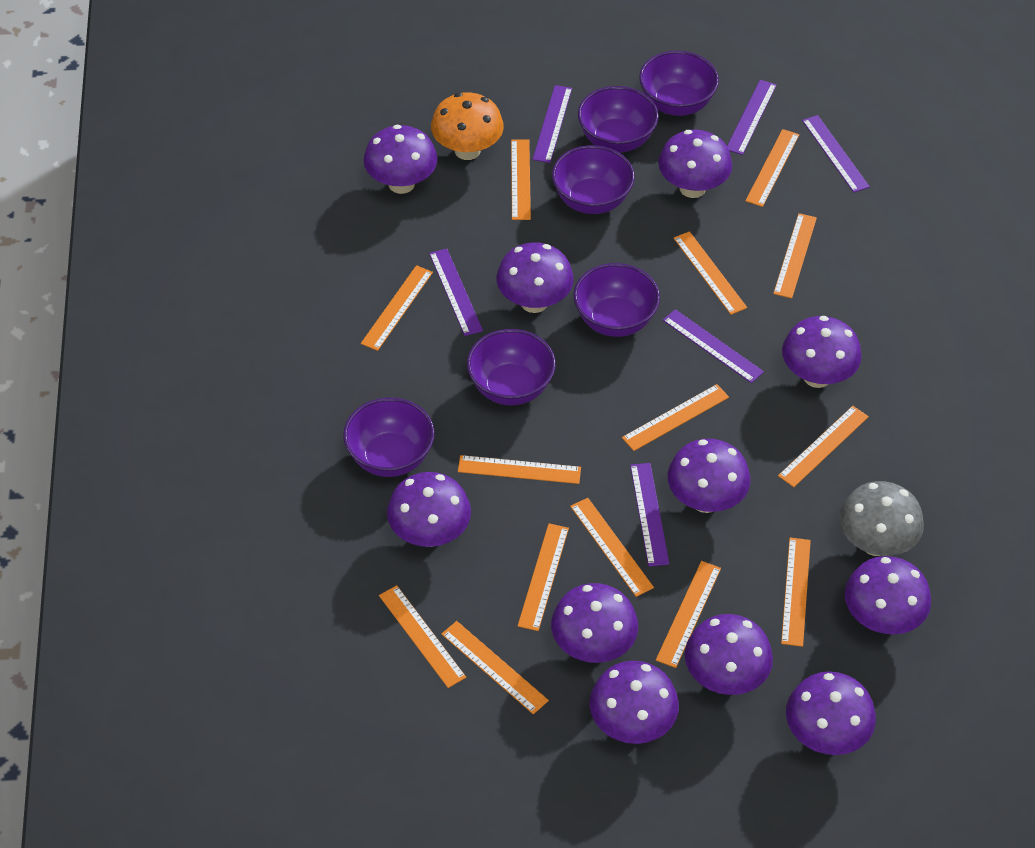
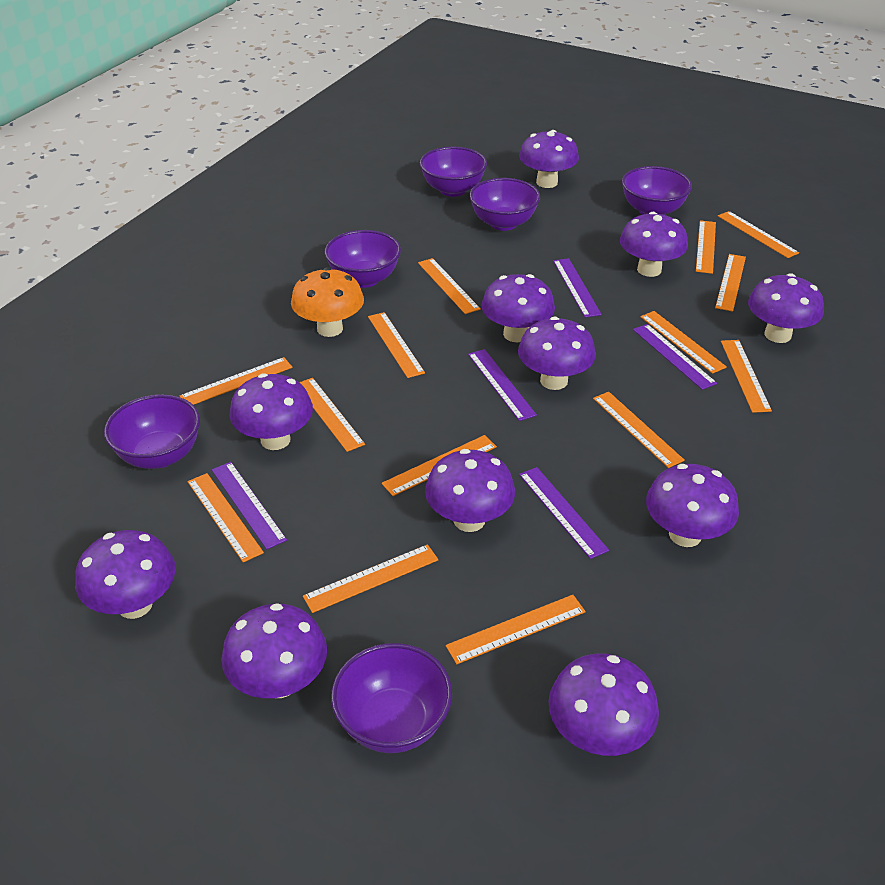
grey mushroom: 1 -> 0
purple ruler: 6 -> 5

